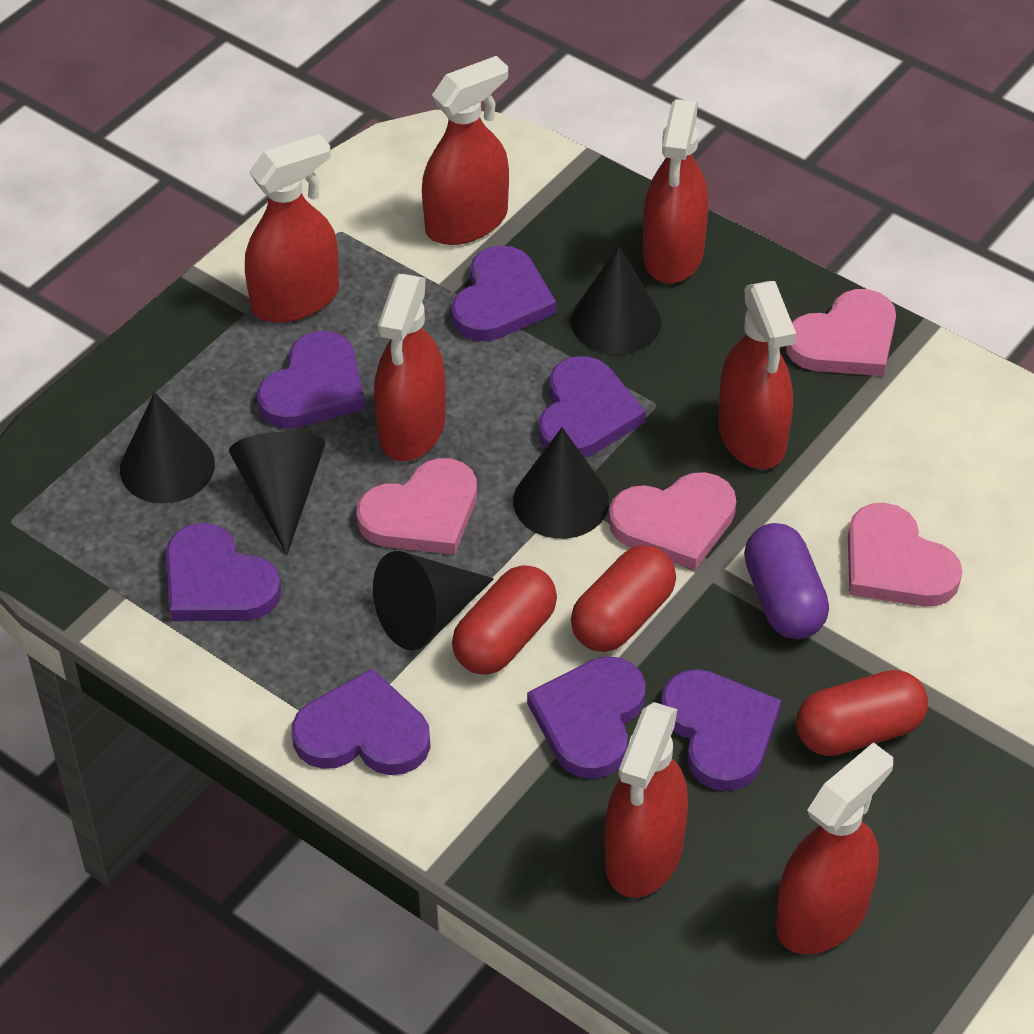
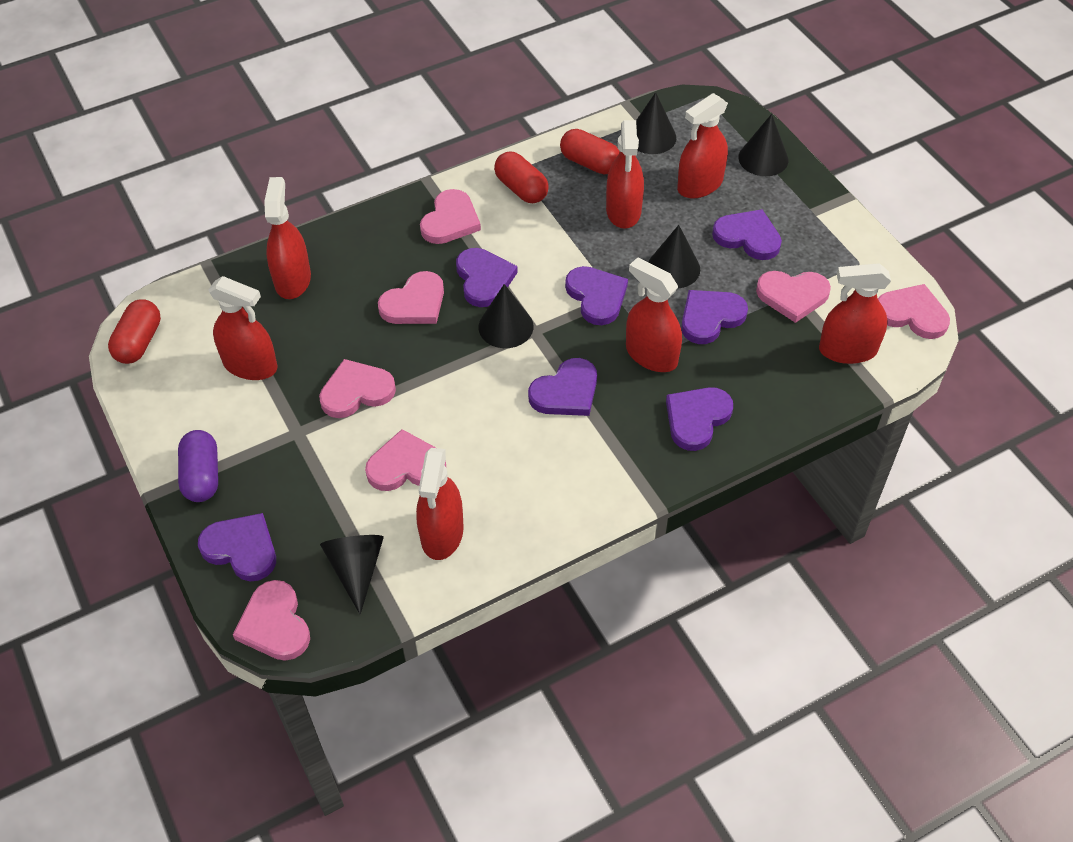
pink heart: 4 -> 7

